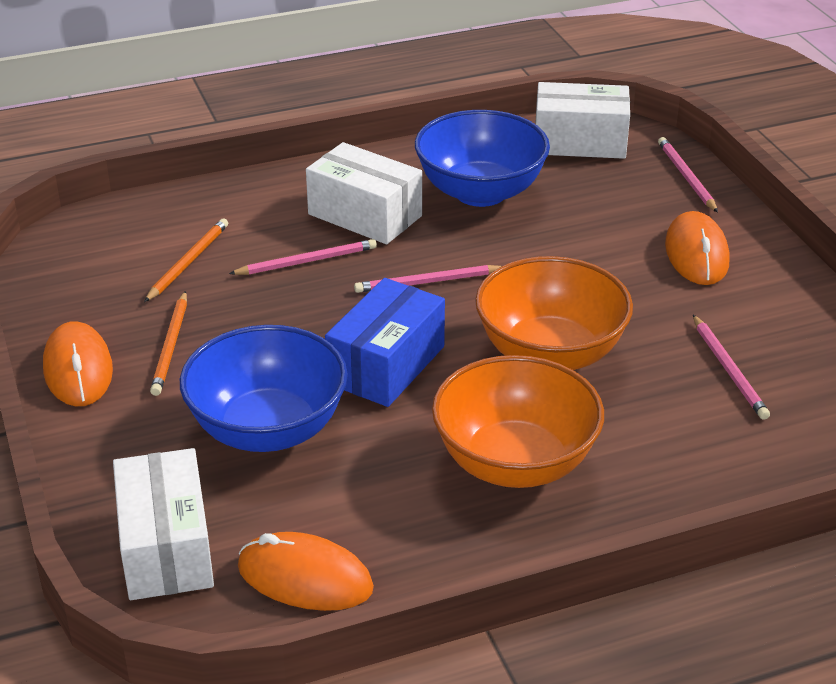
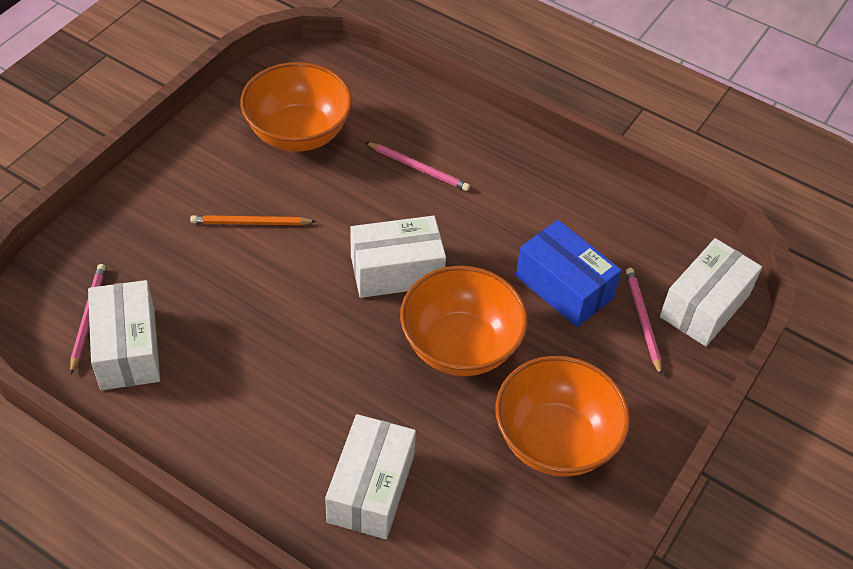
blue bowl: 2 -> 0
orange bowl: 2 -> 3
orange mouse: 3 -> 0
orange pencil: 2 -> 1
pink pencil: 4 -> 3
white box: 3 -> 4

